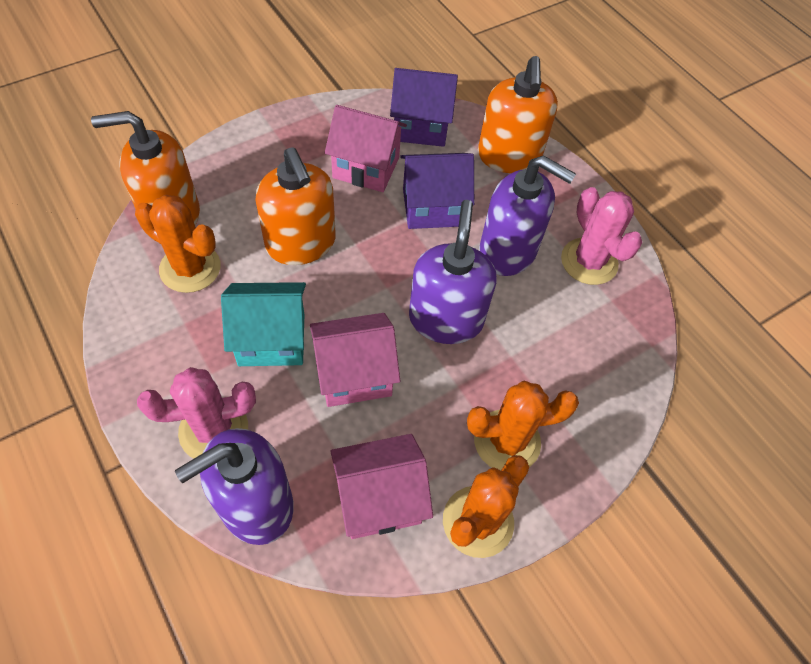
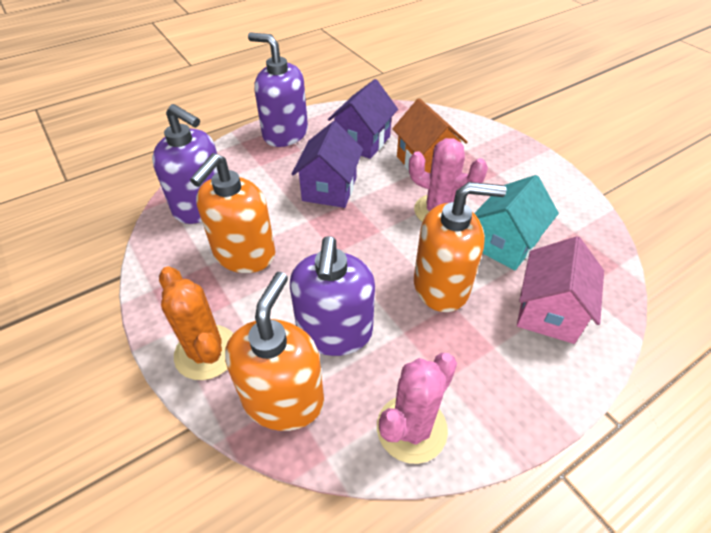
orange cactus: 3 -> 1
orange house: 0 -> 1
pink house: 3 -> 1

